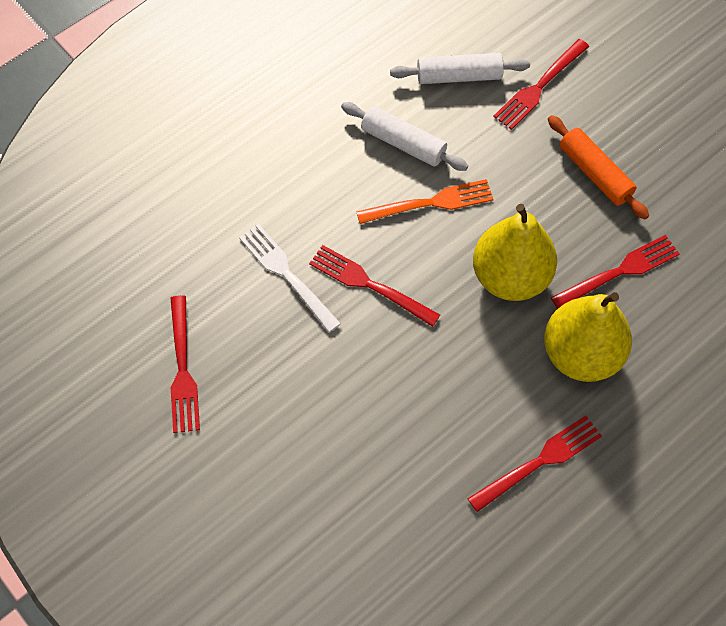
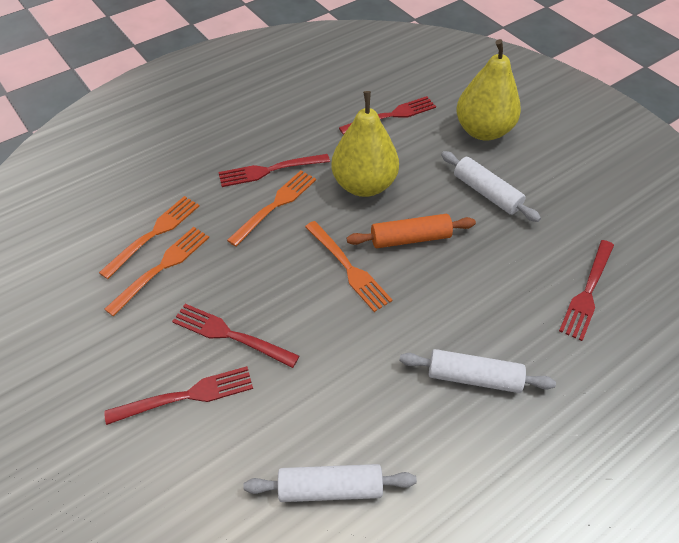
orange fork: 1 -> 4
white fork: 1 -> 0
white rolling pin: 2 -> 3

